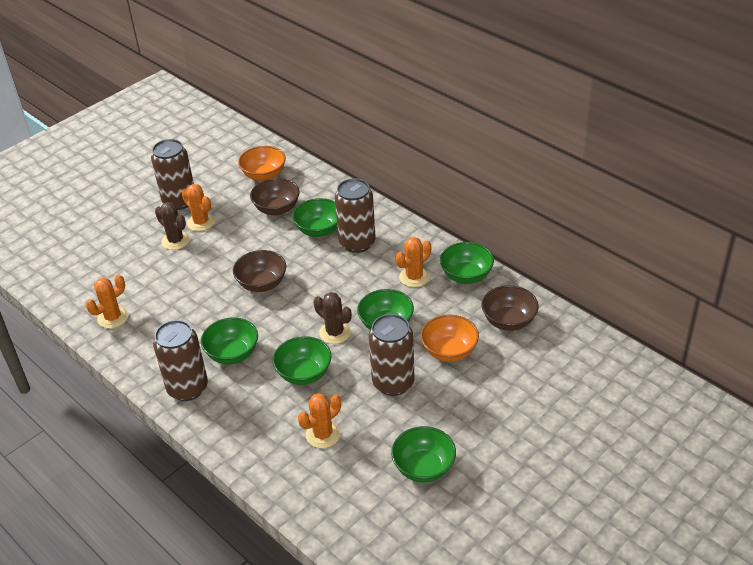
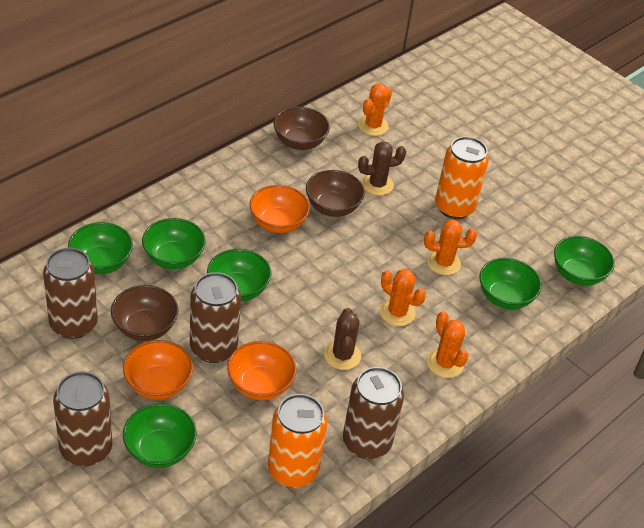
orange bowl: 2 -> 3
orange can: 0 -> 2

